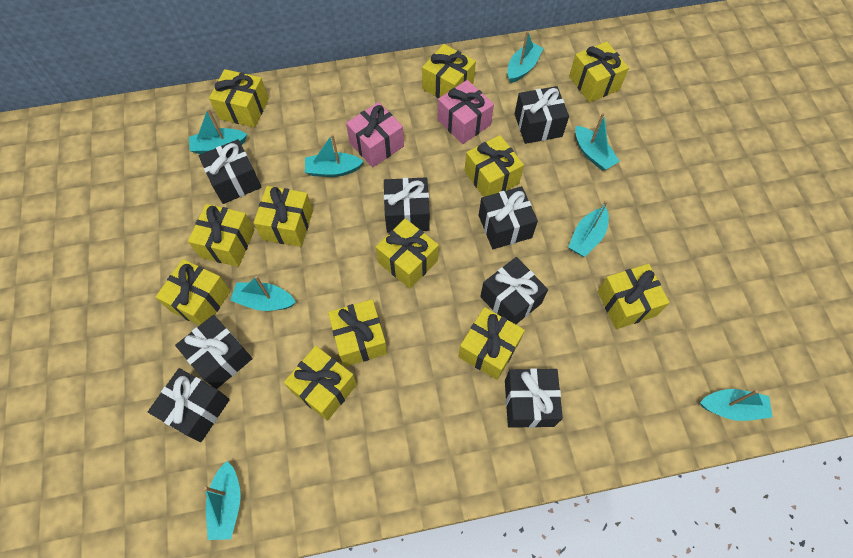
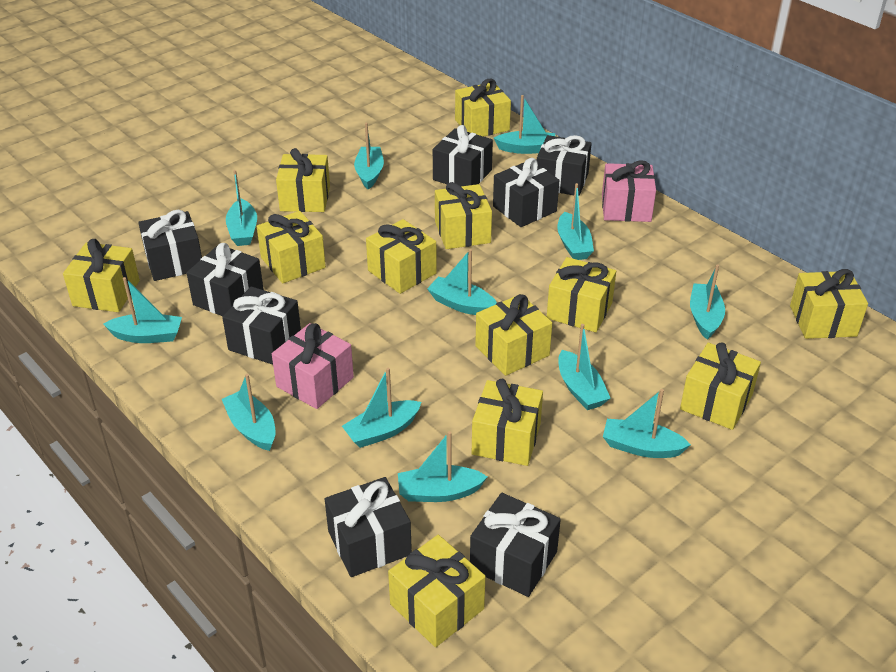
turquoise boat: 8 -> 12

